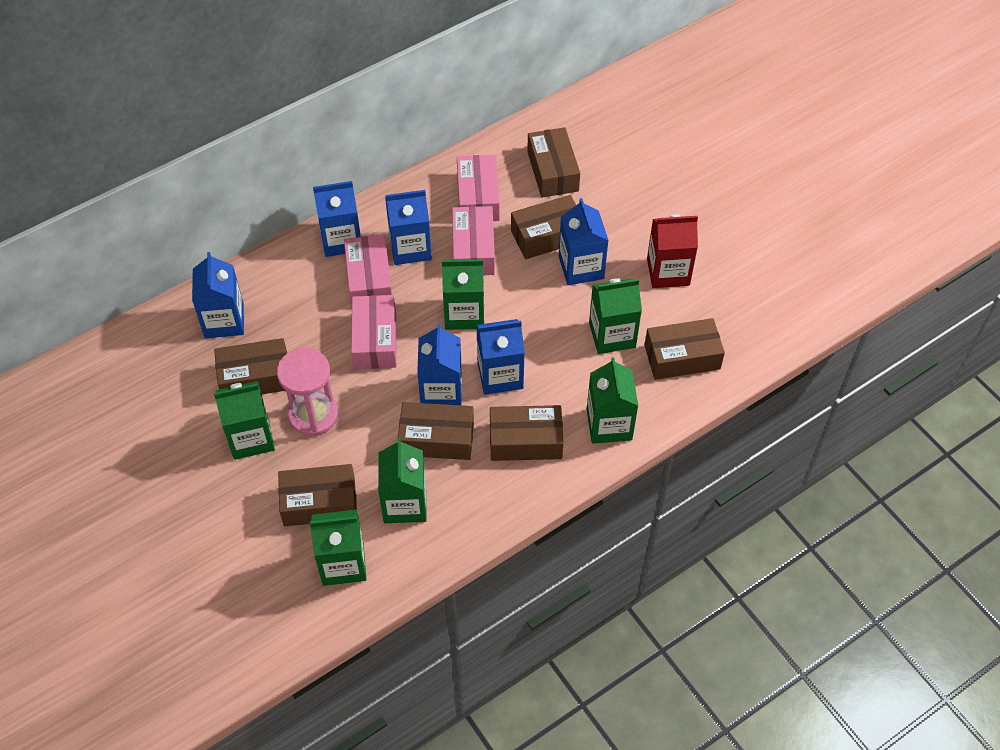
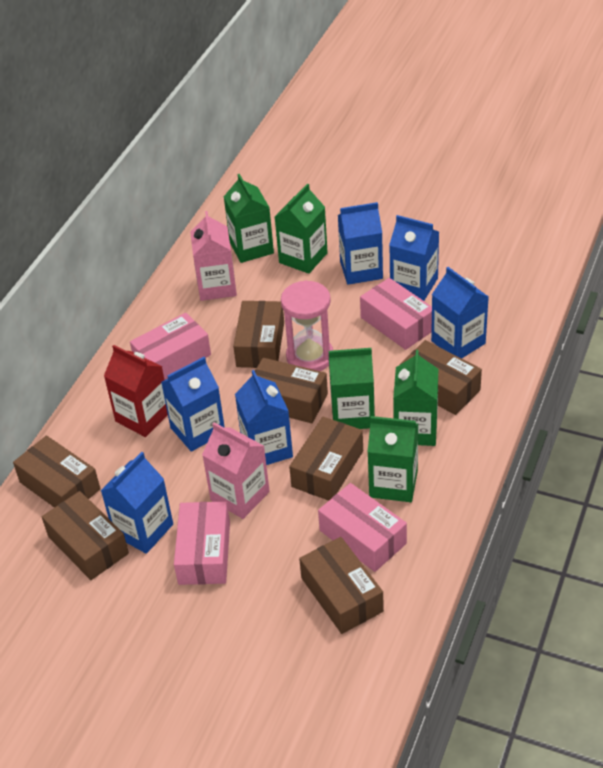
green carton: 6 -> 5
pink carton: 0 -> 2

